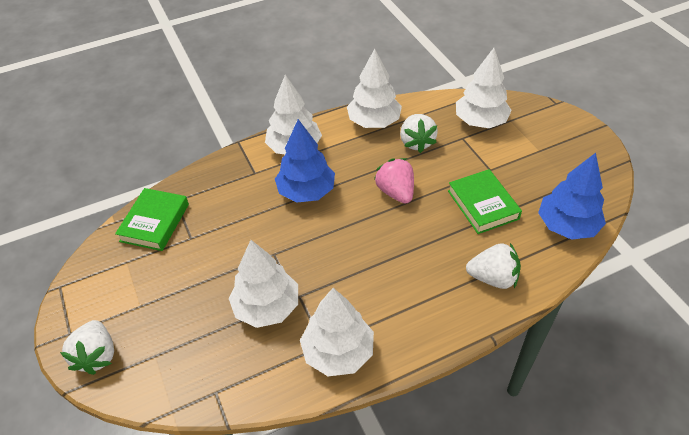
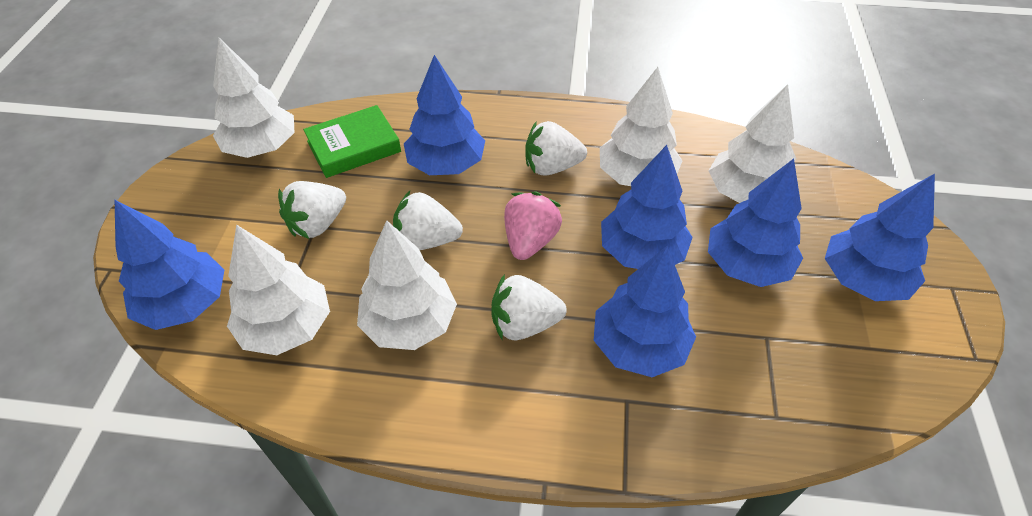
blue tree: 2 -> 6
green book: 2 -> 1
white strawberry: 3 -> 4

